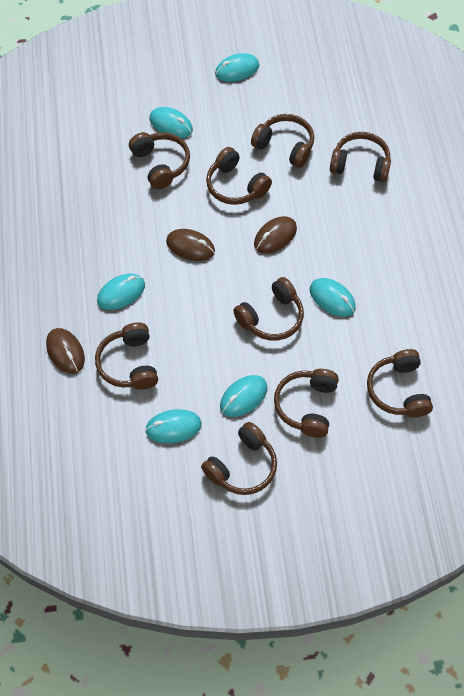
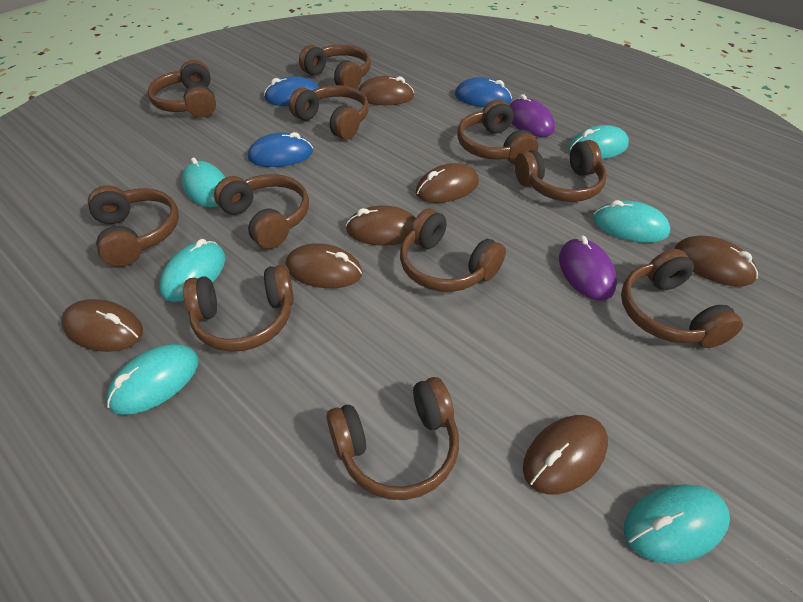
blue mouse: 0 -> 3
brown headphones: 9 -> 11
brown mouse: 3 -> 7
purple mouse: 0 -> 2

